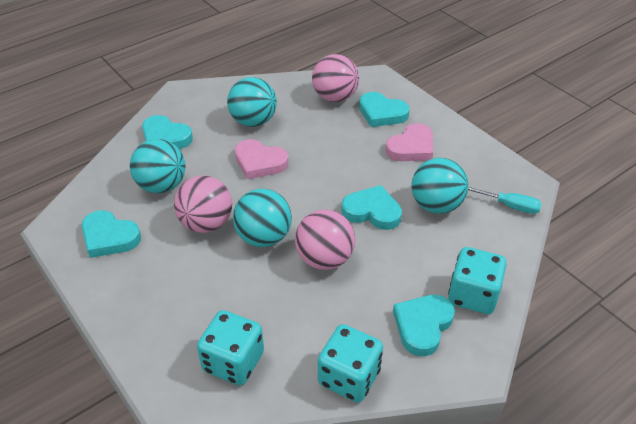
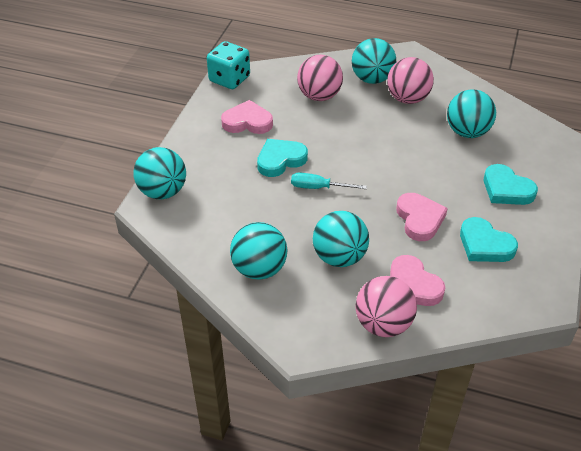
pink heart: 2 -> 3
turquoise ball: 4 -> 5
turquoise dice: 3 -> 1
turquoise heart: 5 -> 3

